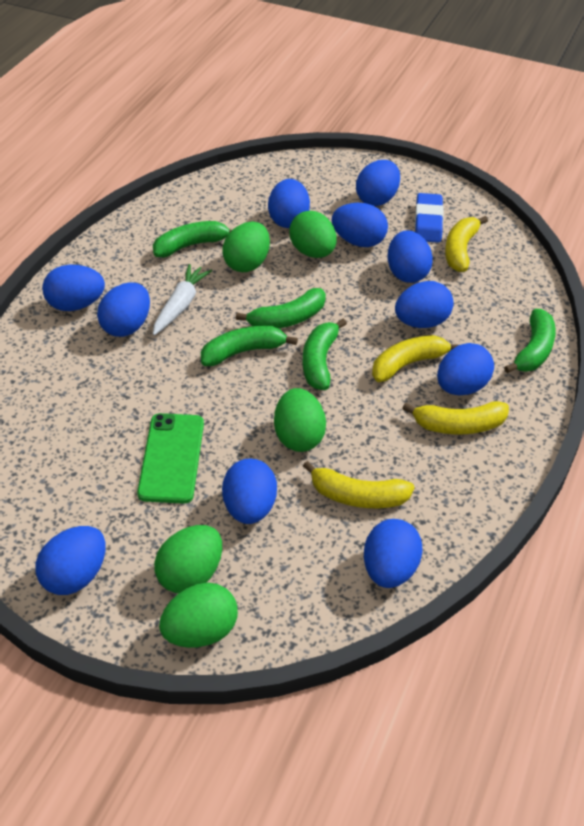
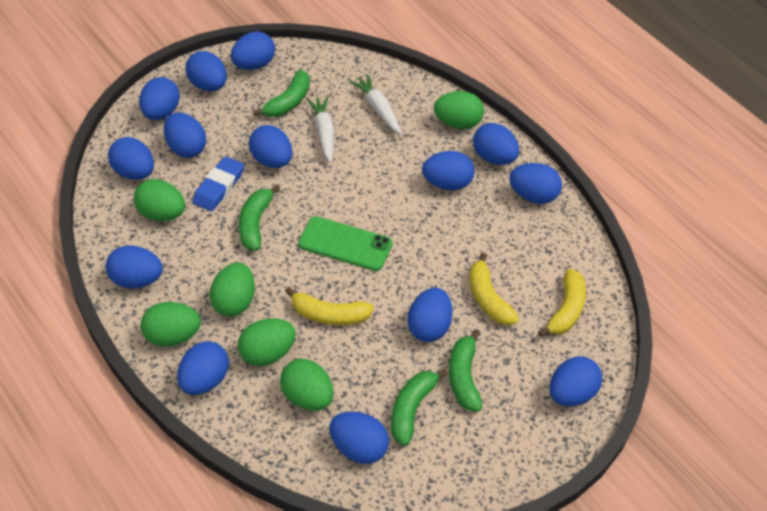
blue egg: 11 -> 14
green banana: 5 -> 4
green egg: 5 -> 6
white carrot: 1 -> 2
yellow banana: 4 -> 3

